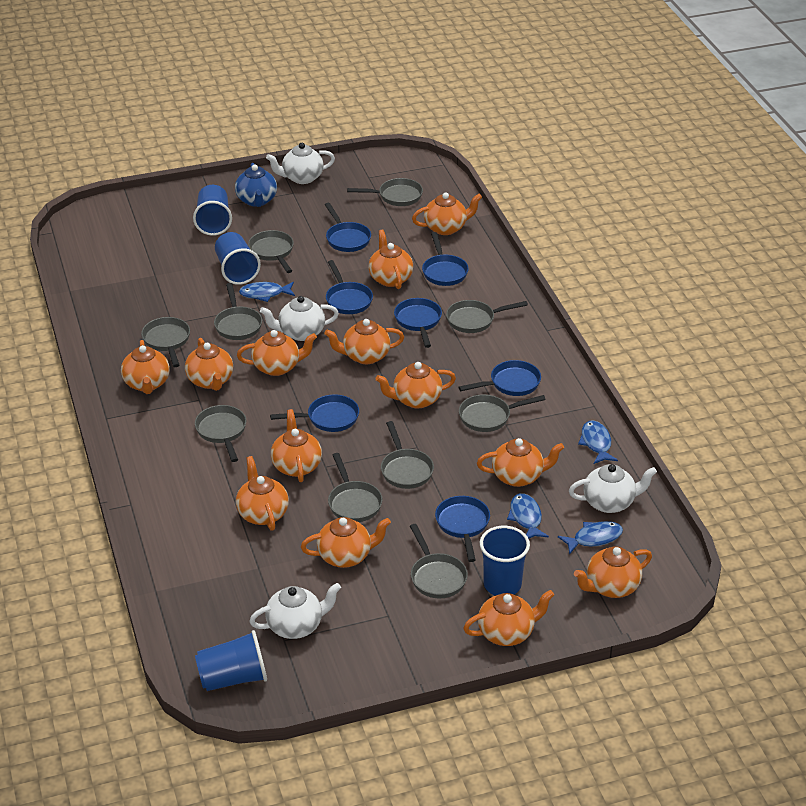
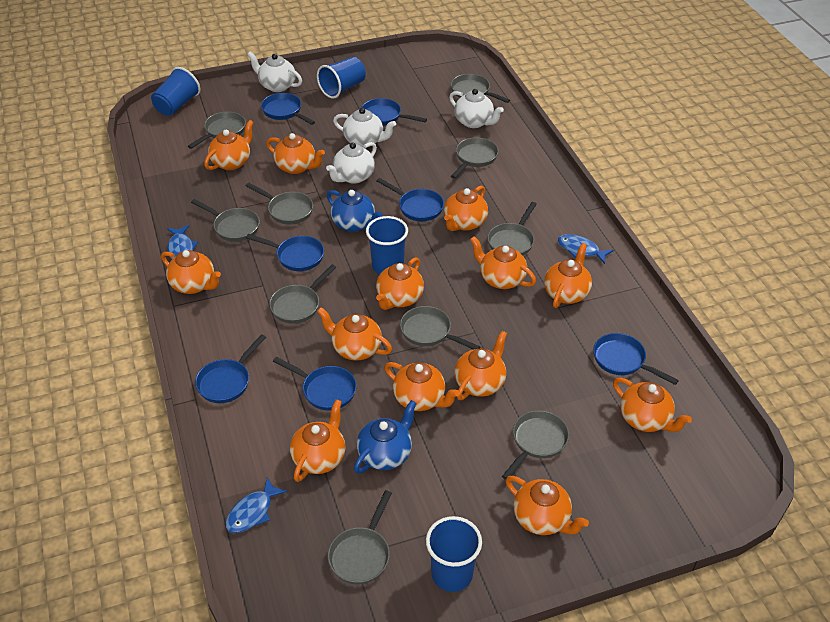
blue fish: 4 -> 3
blue teapot: 1 -> 2

